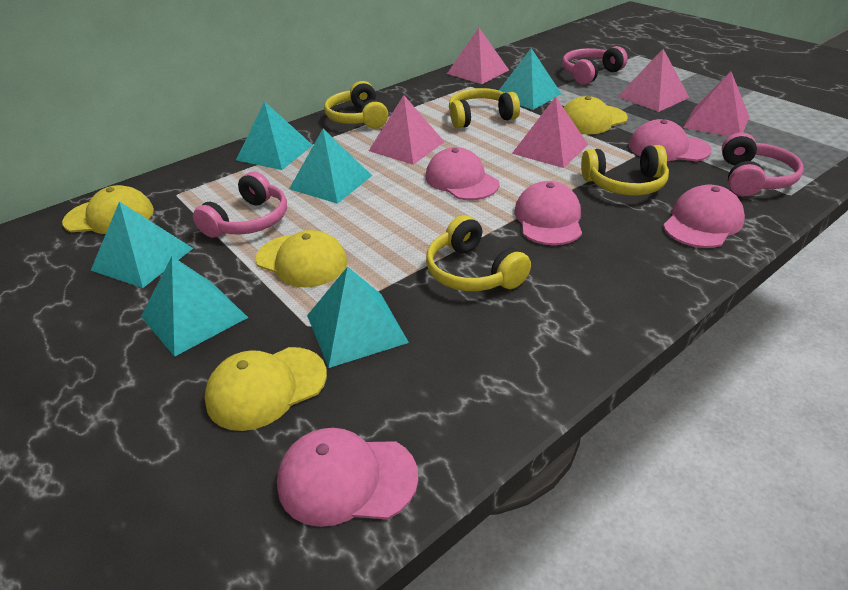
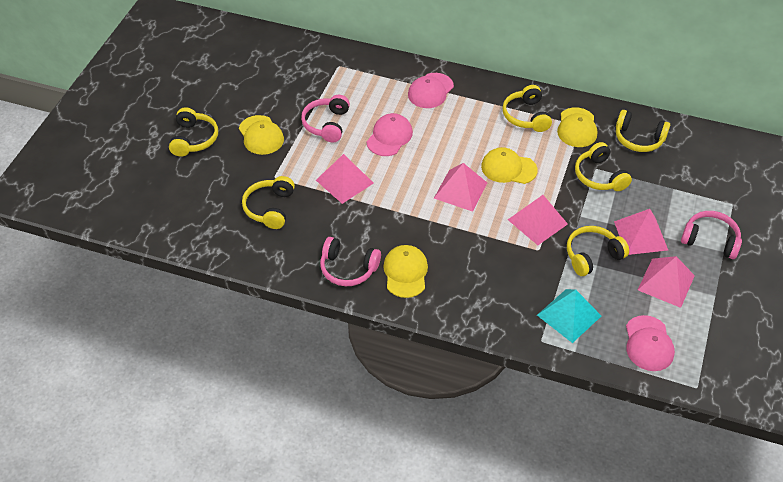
pink cap: 5 -> 3
turquoise pyramid: 6 -> 1
yellow headphones: 4 -> 6

